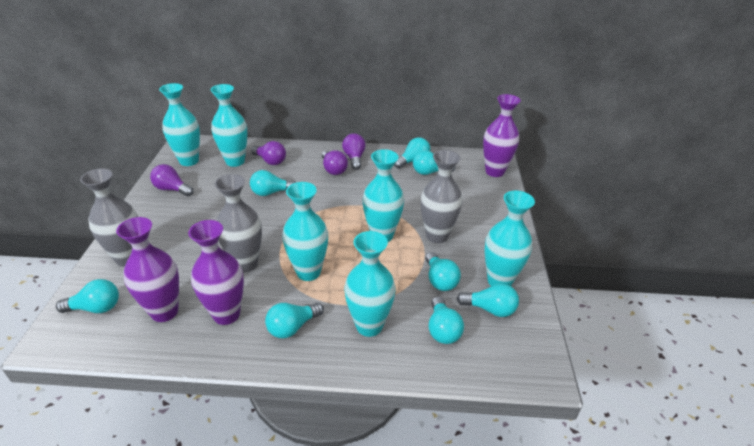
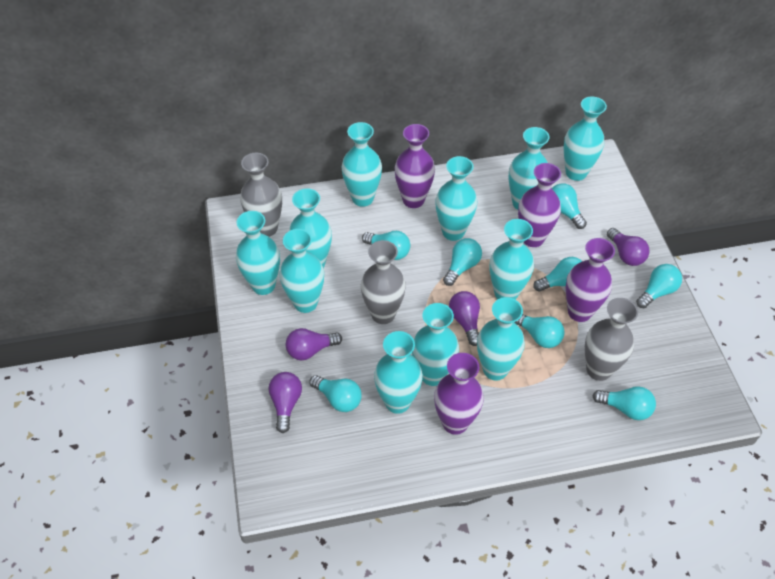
purple vase: 3 -> 4
turquoise vase: 6 -> 11

